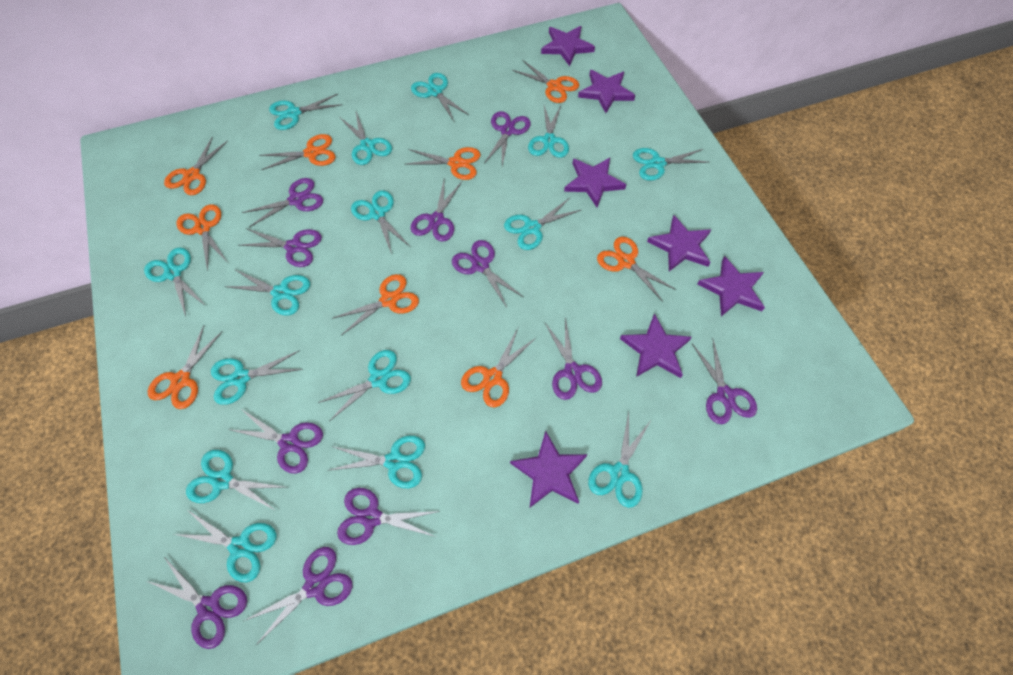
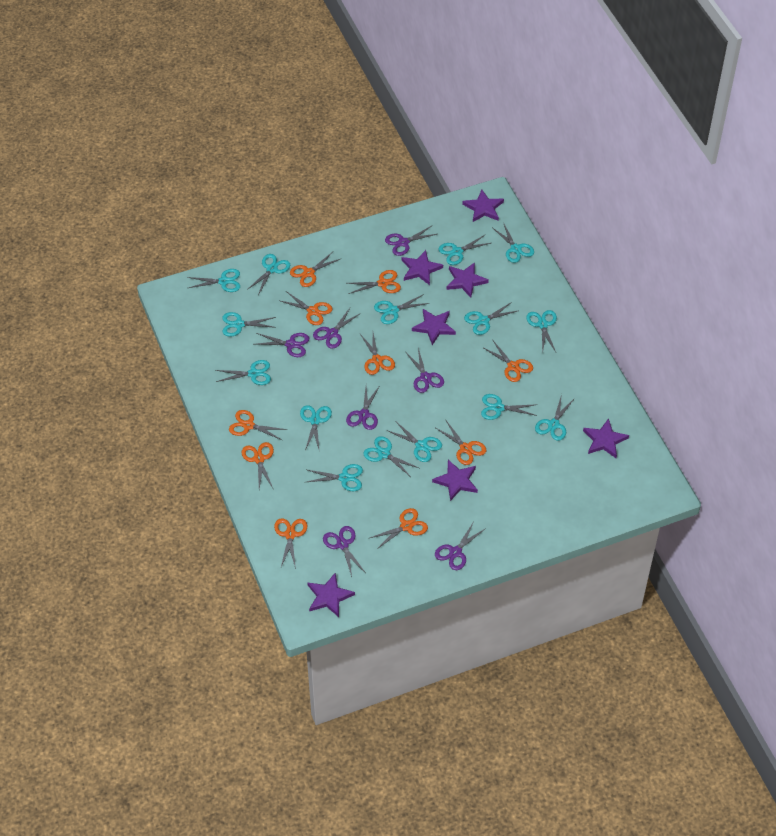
orange scissors: 9 -> 10
purple scissors: 11 -> 7

